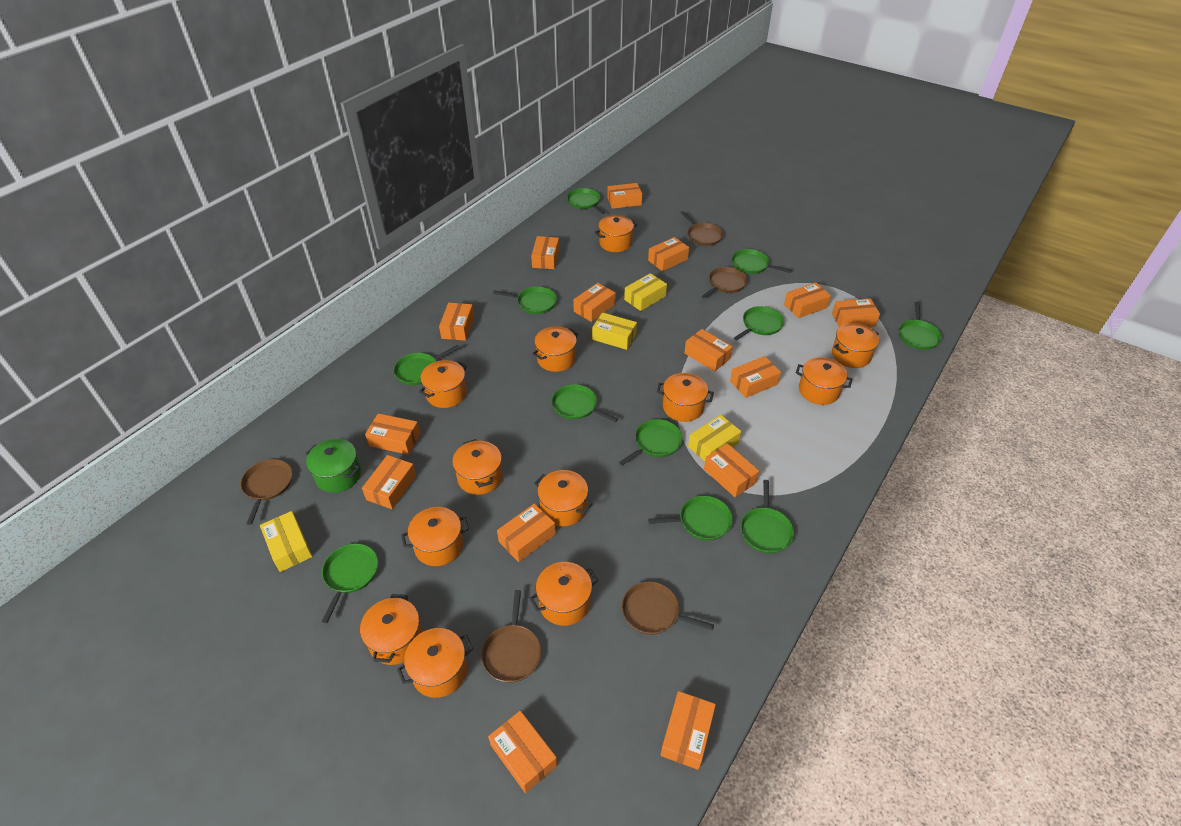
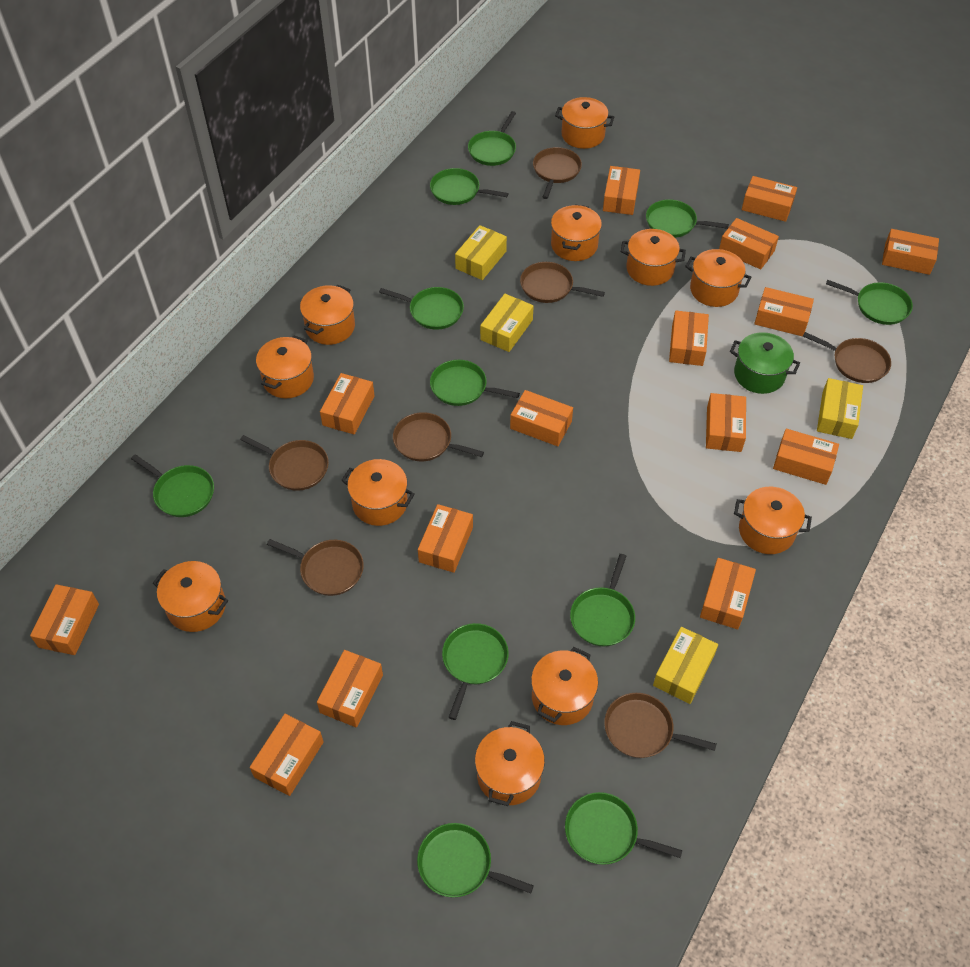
brown pan: 5 -> 7
orange pot: 12 -> 11

